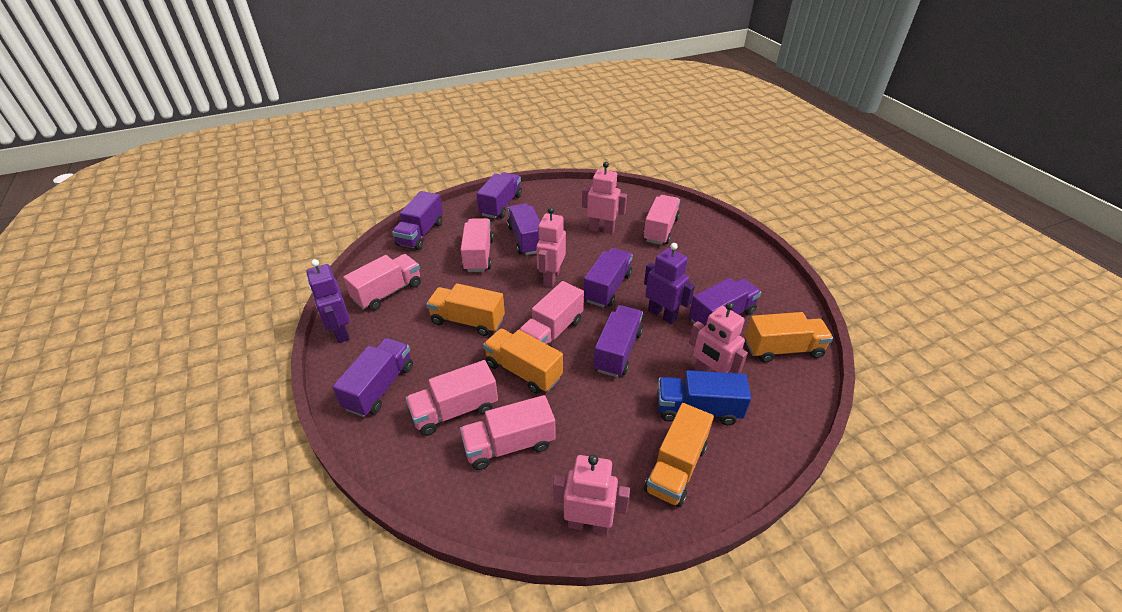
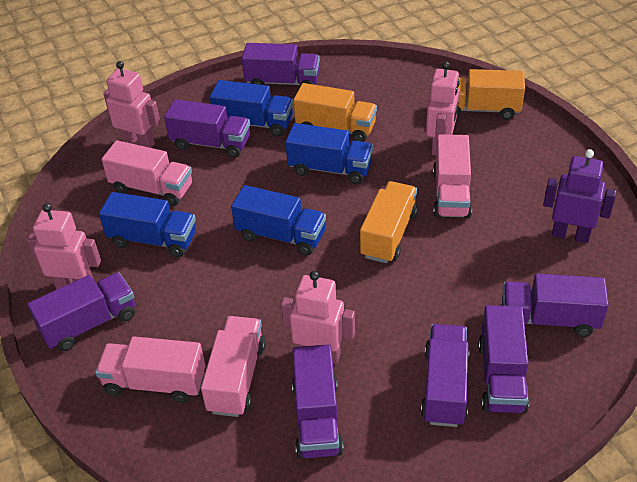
blue truck: 1 -> 4
orange truck: 4 -> 3
pink truck: 6 -> 4
purple robot: 2 -> 1

